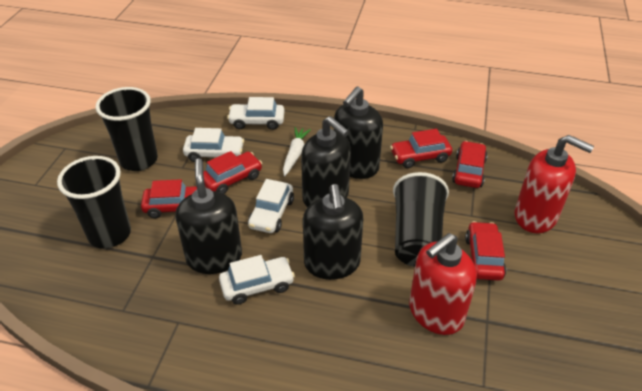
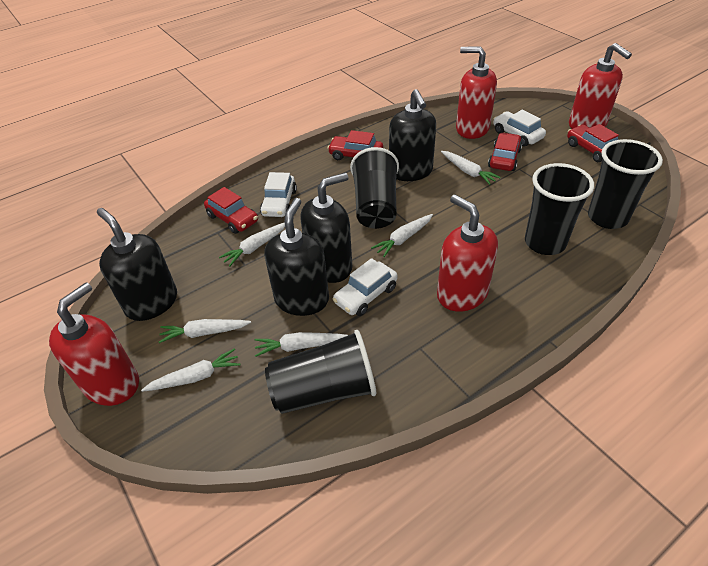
black cup: 3 -> 4
red car: 5 -> 4
red soap dispenser: 2 -> 4
white car: 4 -> 3
white carrot: 1 -> 6

